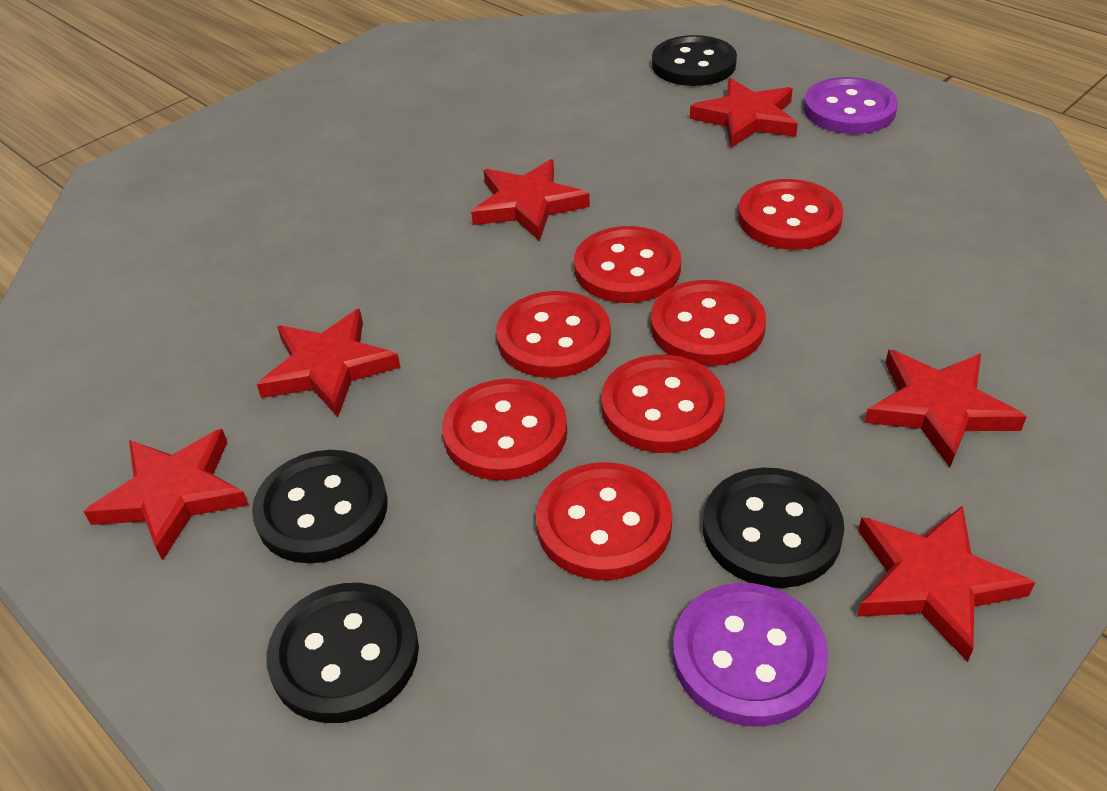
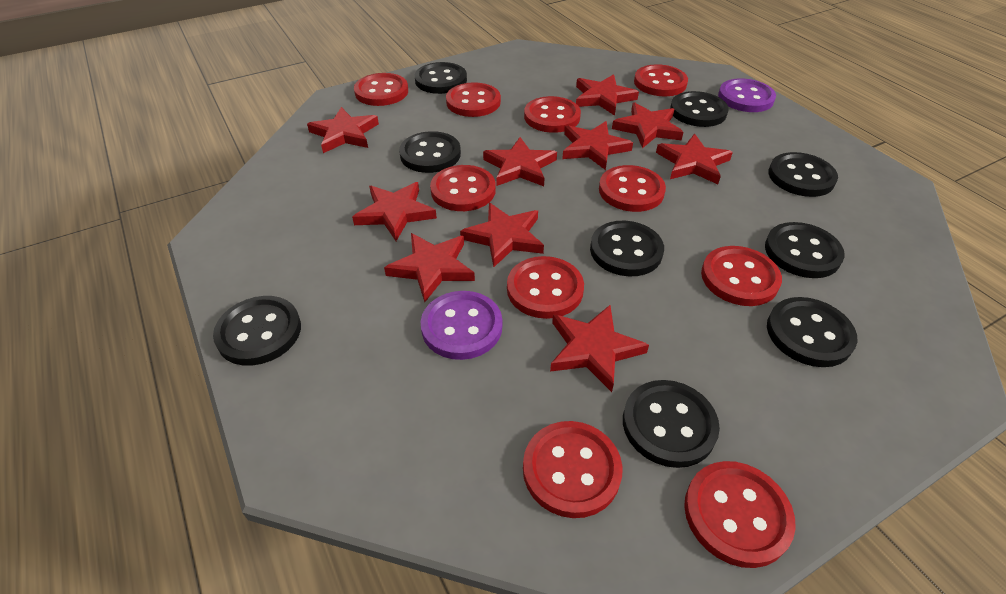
black button: 4 -> 9
red button: 7 -> 10
red star: 6 -> 10

